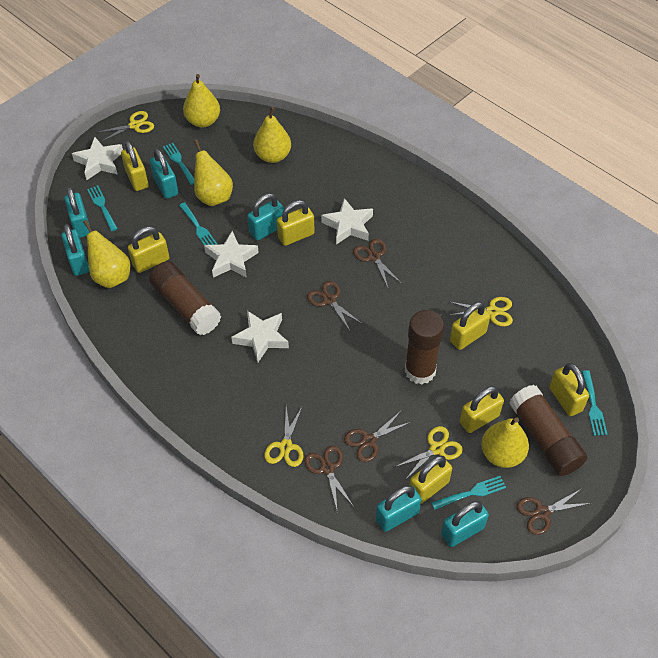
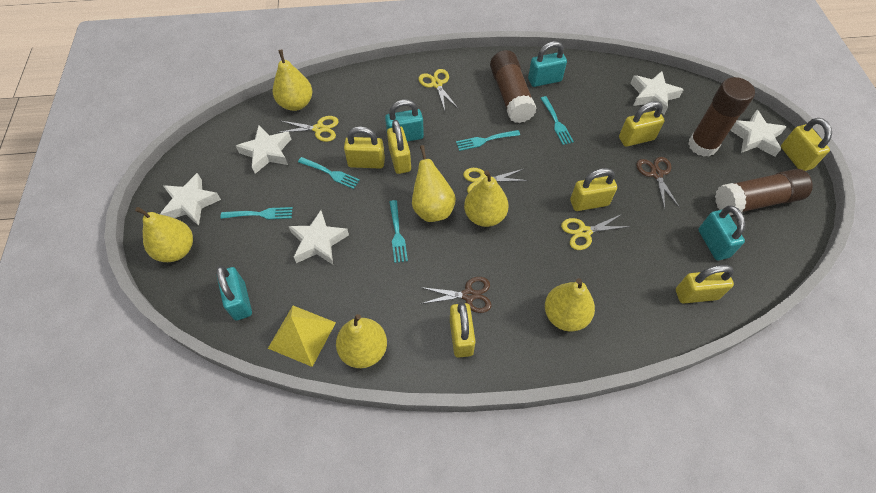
brown scissors: 5 -> 2
turquoise padlock: 6 -> 4
white star: 4 -> 5
yellow pear: 5 -> 6
yellow pyramid: 0 -> 1

